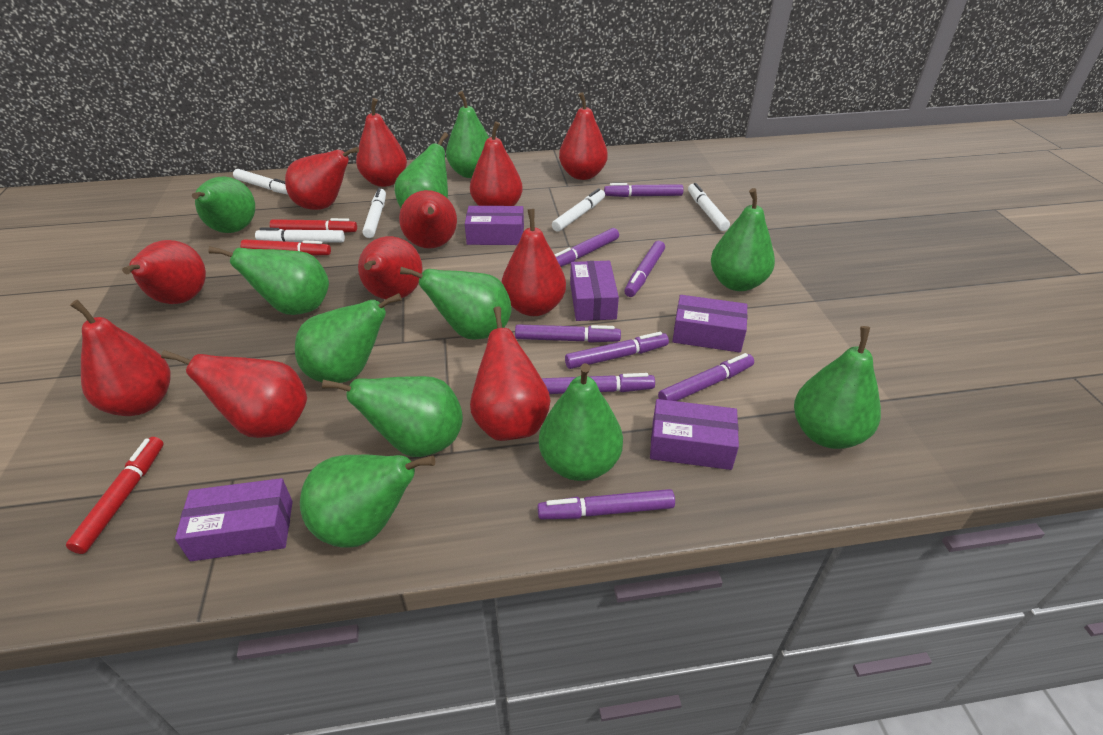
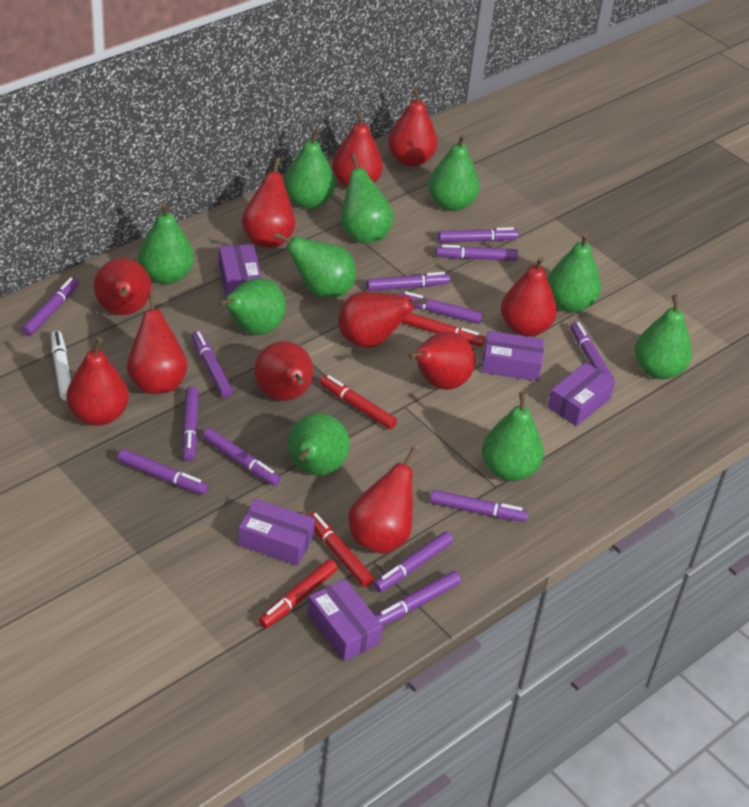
green pear: 11 -> 10
purple marker: 8 -> 13
red marker: 3 -> 4
white marker: 5 -> 1

